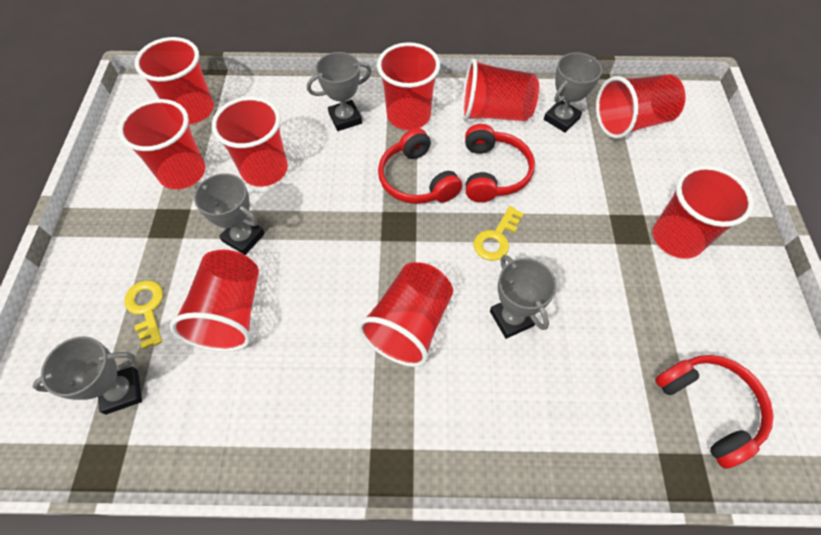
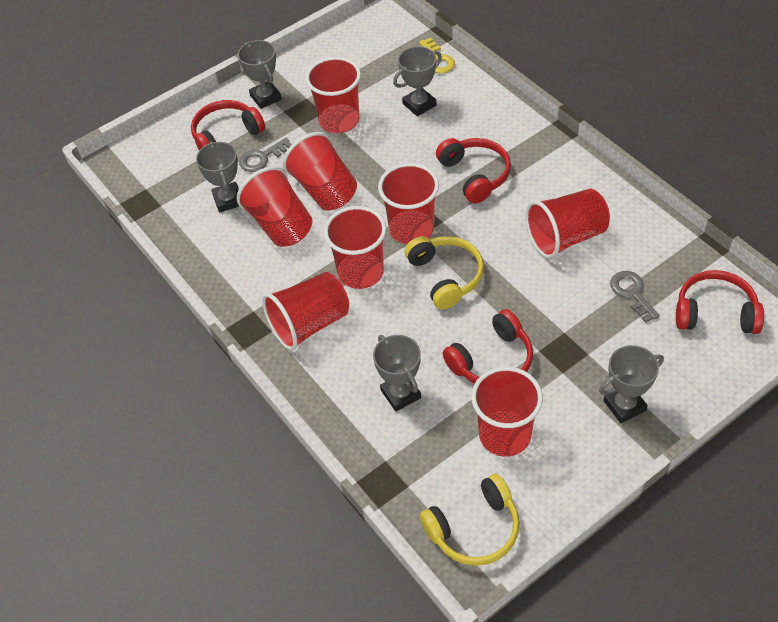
grey key: 0 -> 2
red cup: 9 -> 8
red headphones: 3 -> 4
yellow headphones: 0 -> 2
yellow key: 2 -> 1

